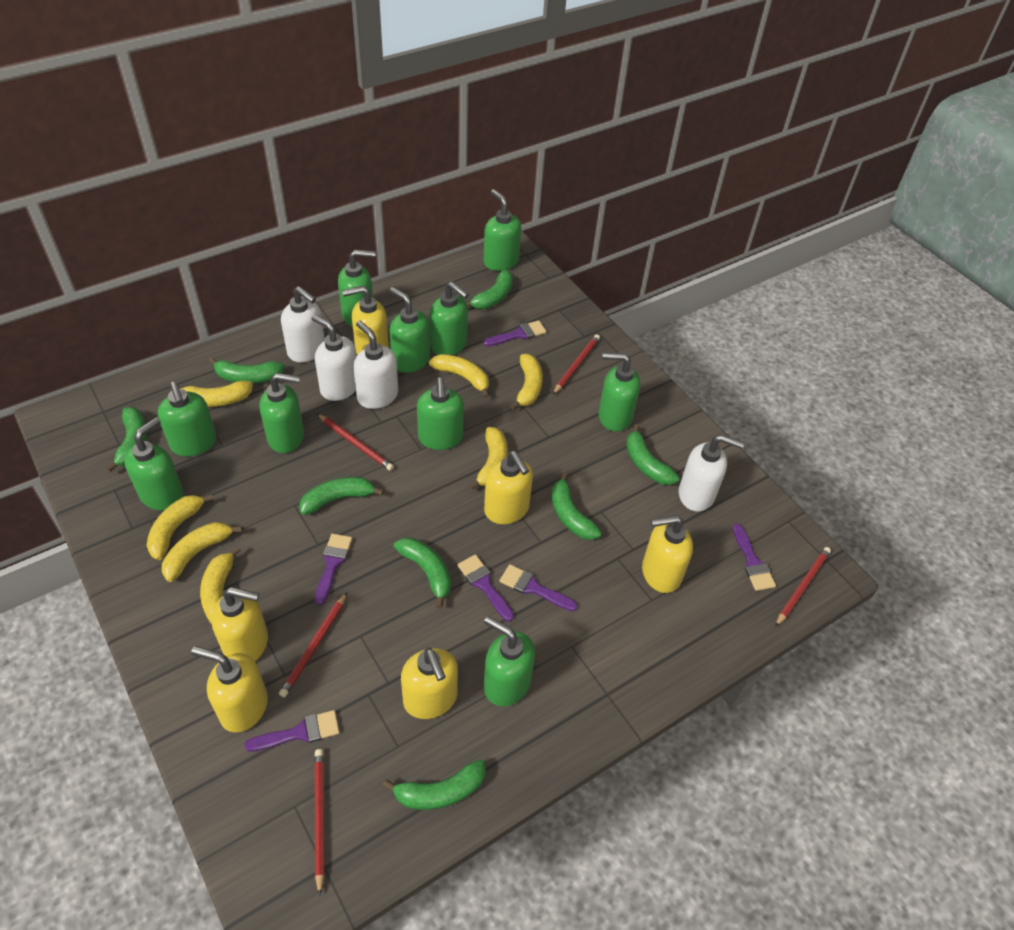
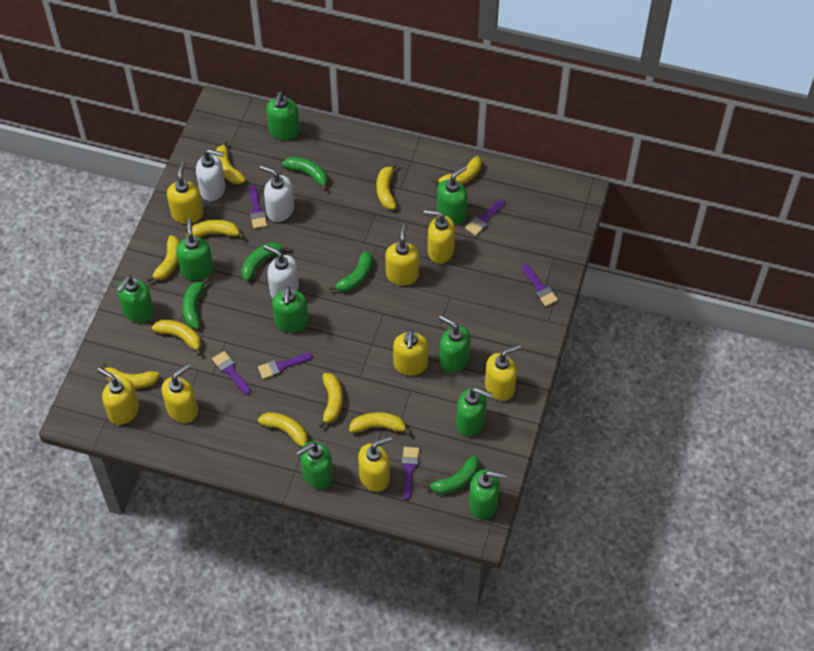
green banana: 8 -> 5
green soap dispenser: 10 -> 9
red pencil: 5 -> 0
white soap dispenser: 4 -> 3
yellow banana: 7 -> 10
yellow soap dispenser: 6 -> 8

